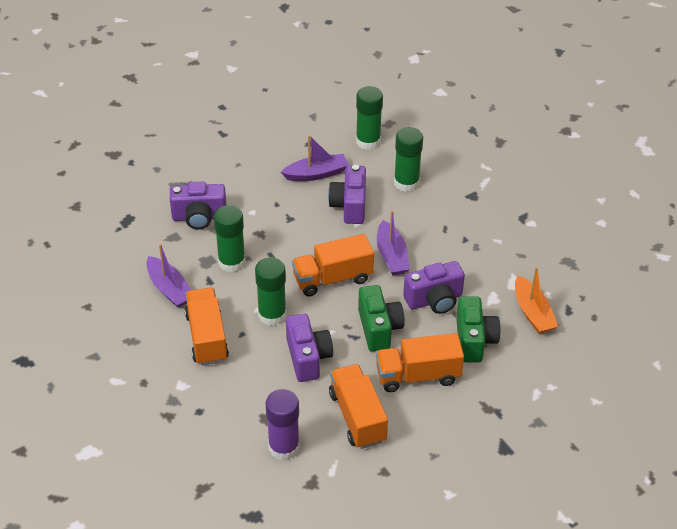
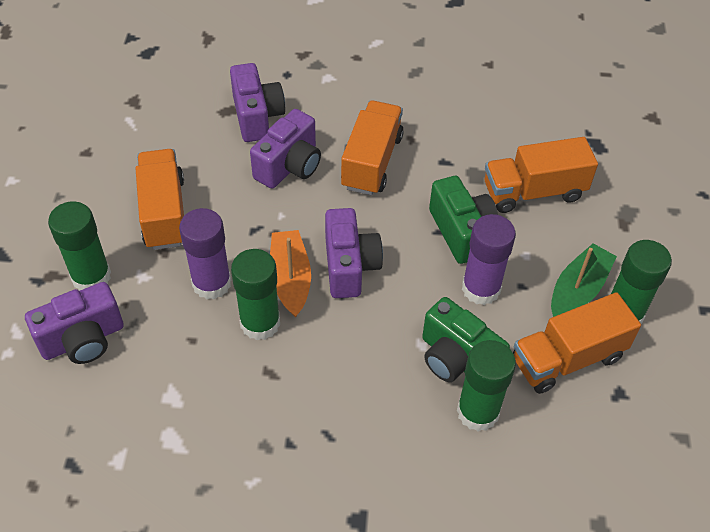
green boat: 0 -> 1
purple boat: 3 -> 0
purple glue stick: 1 -> 2

